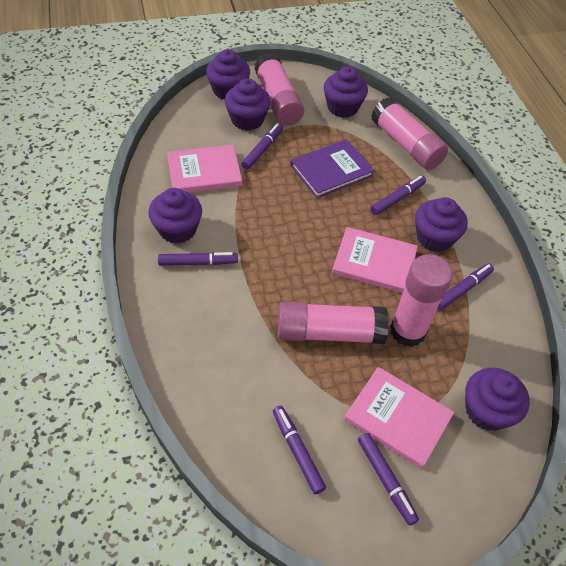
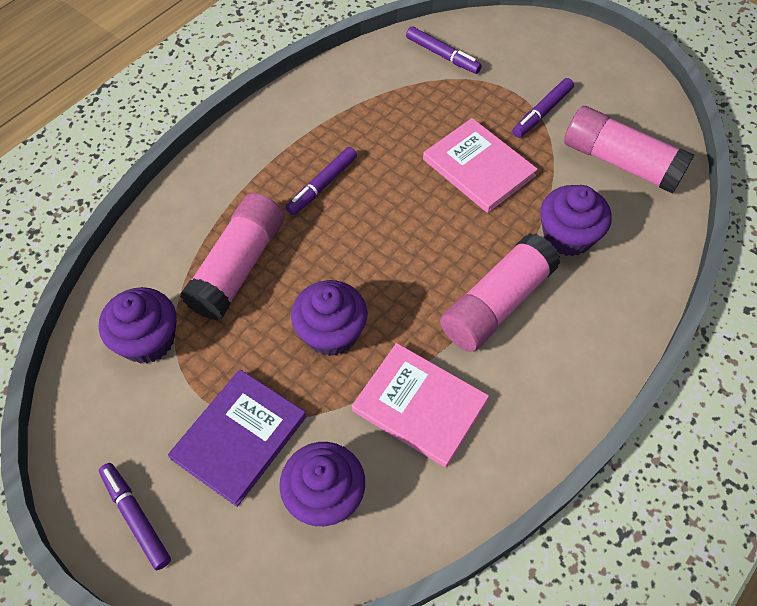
pink book: 3 -> 2
pink glue stick: 4 -> 3
purple cupcake: 6 -> 4
purple marker: 6 -> 4

